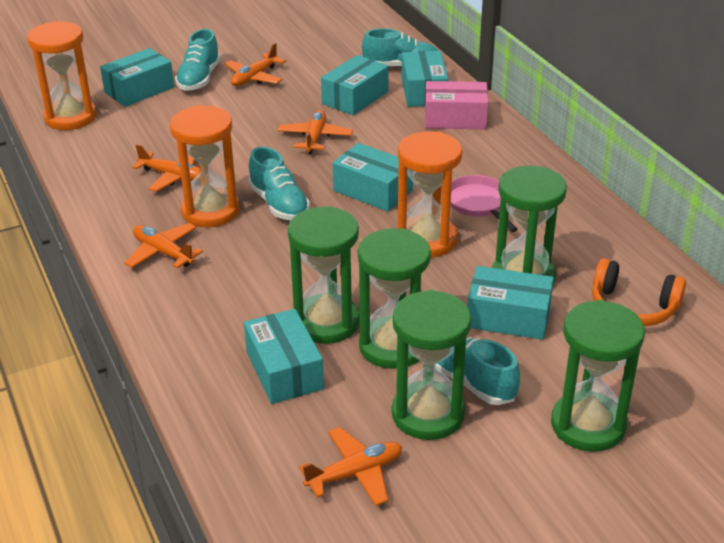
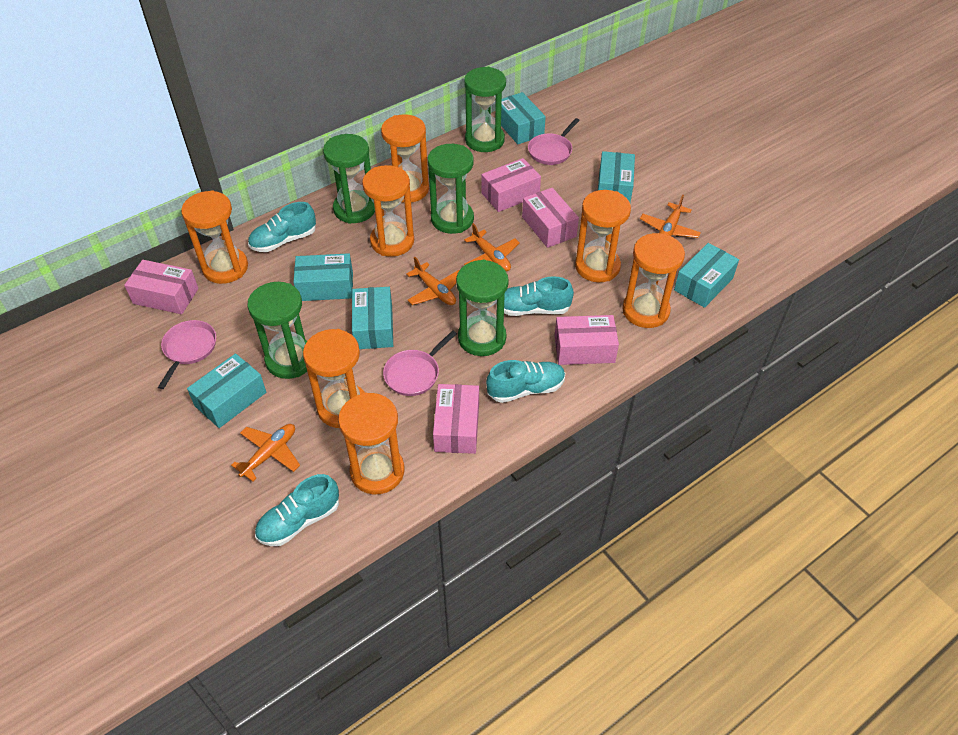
orange headphones: 1 -> 0
orange hourglass: 3 -> 7
orange plane: 5 -> 4
pink box: 1 -> 5
pink pan: 1 -> 3

